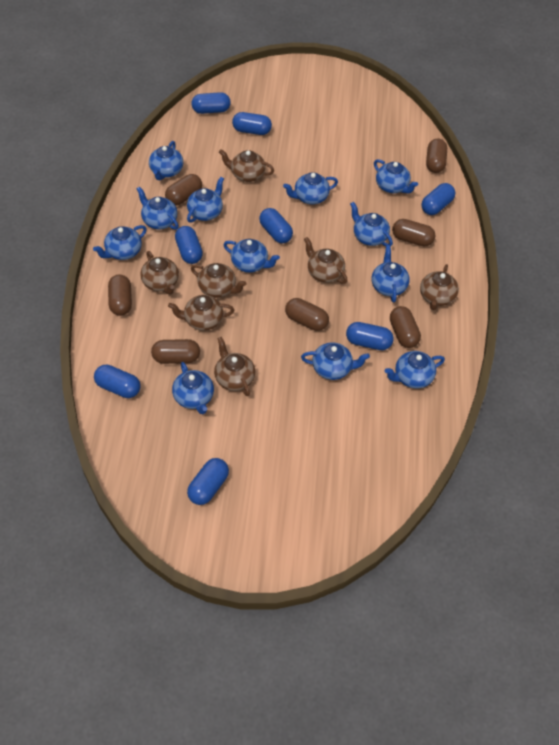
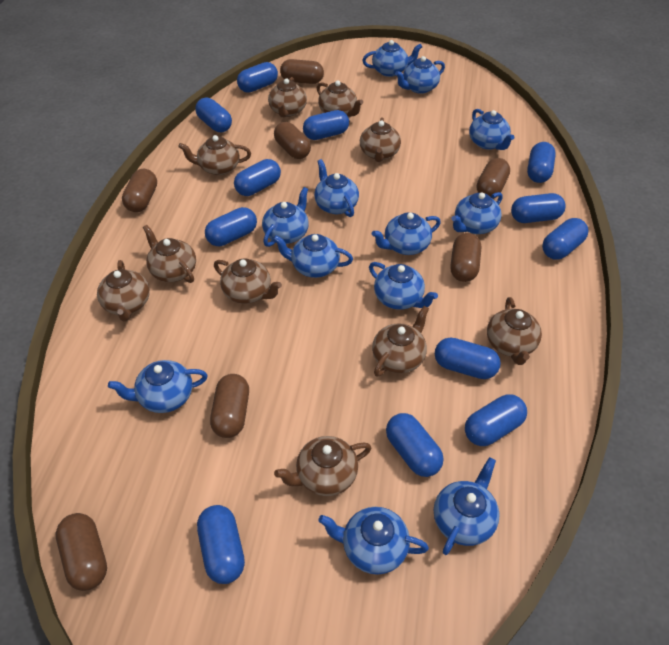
blue capsule: 8 -> 12
brown teapot: 7 -> 10

